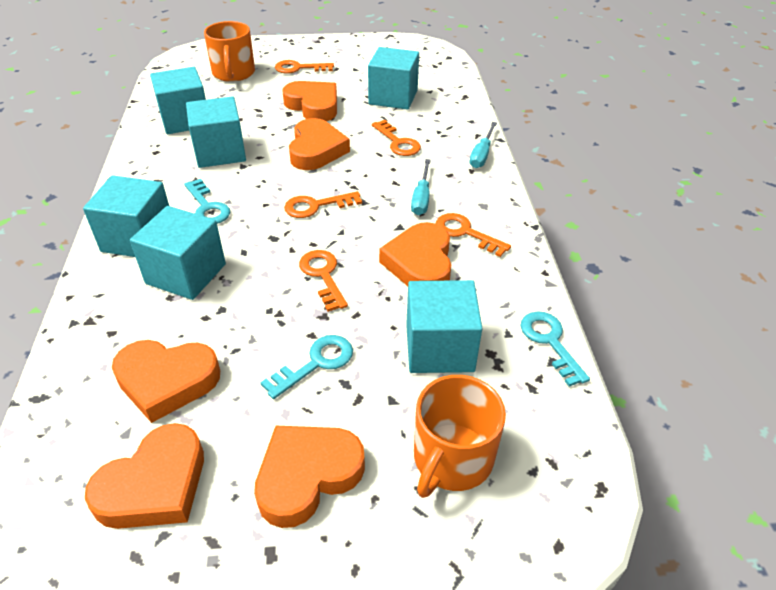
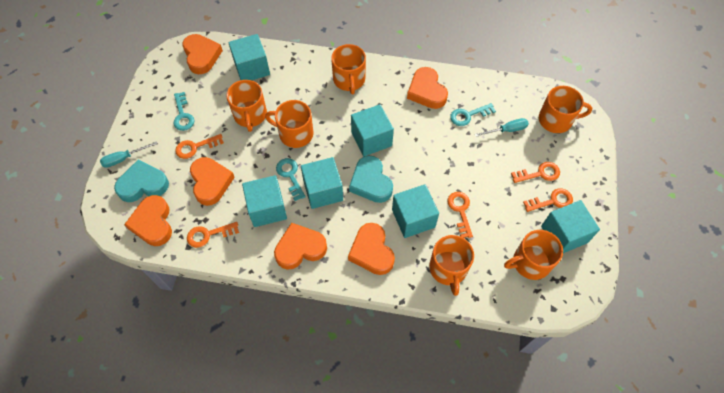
orange mug: 2 -> 6
turquoise heart: 0 -> 2

